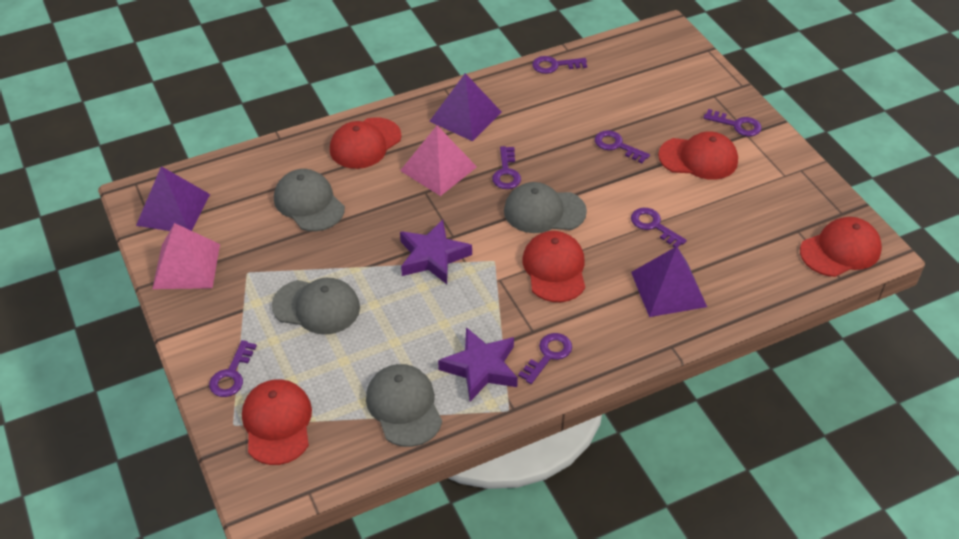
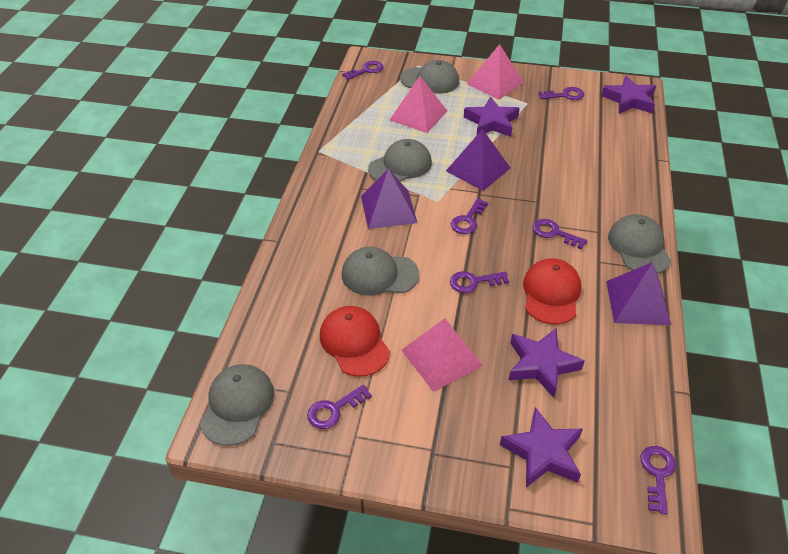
grey cap: 4 -> 5
pink pyramid: 2 -> 3
purple star: 2 -> 4
red cap: 5 -> 2

